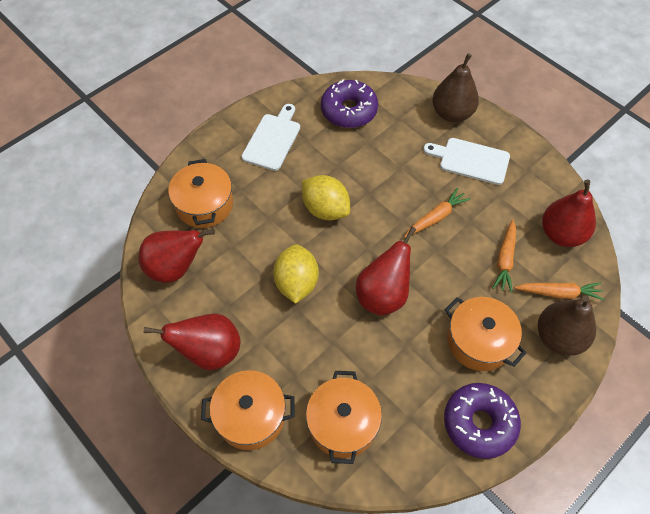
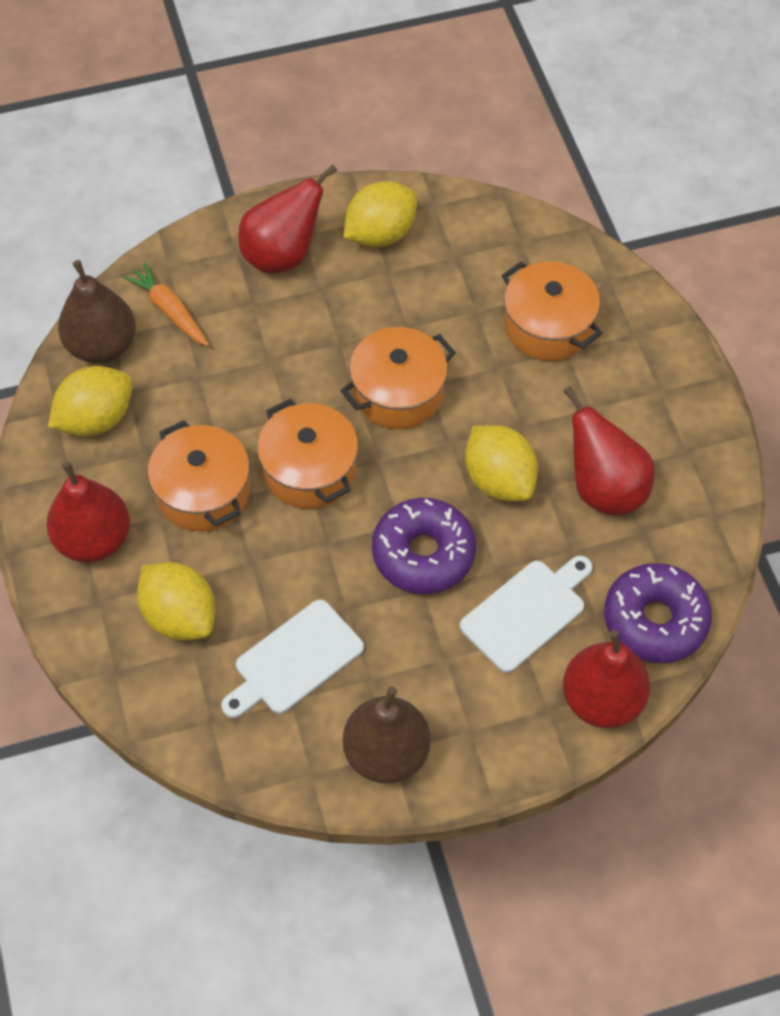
orange carrot: 3 -> 1
yellow lemon: 2 -> 4

